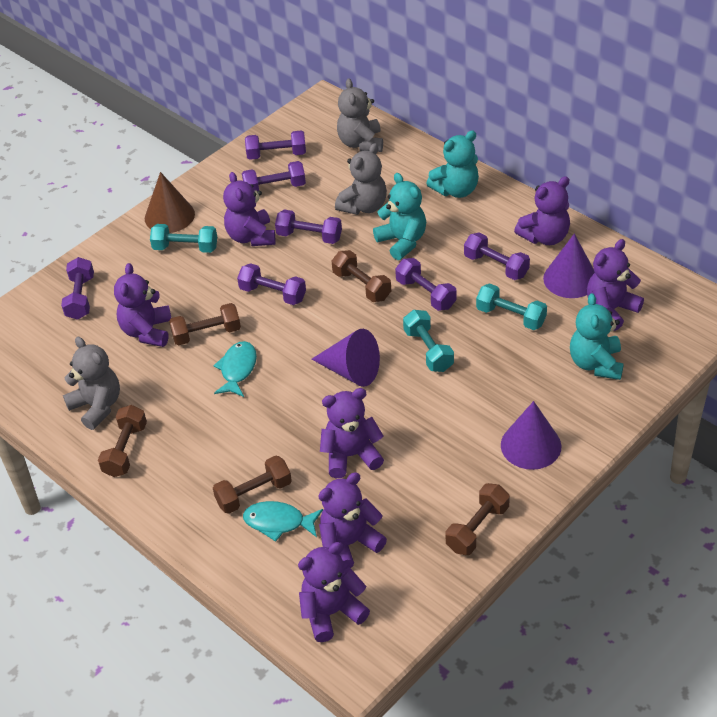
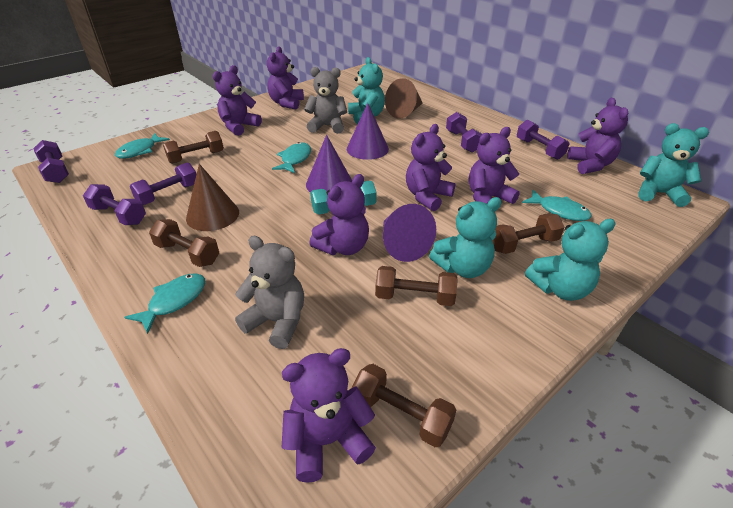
brown cone: 1 -> 2
grey teddy bear: 3 -> 2
purple dumbbell: 7 -> 5
turquoise dumbbell: 3 -> 1
turquoise fish: 2 -> 4
turquoise teddy bear: 3 -> 4

